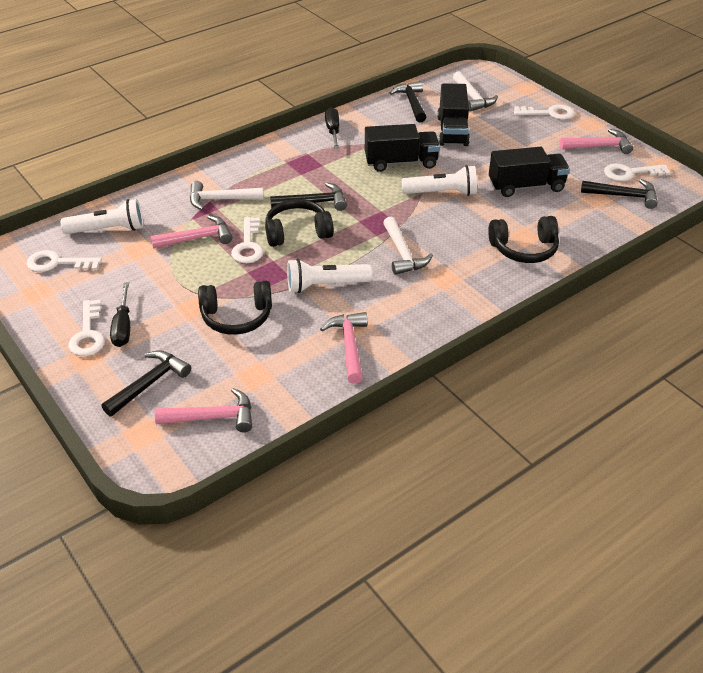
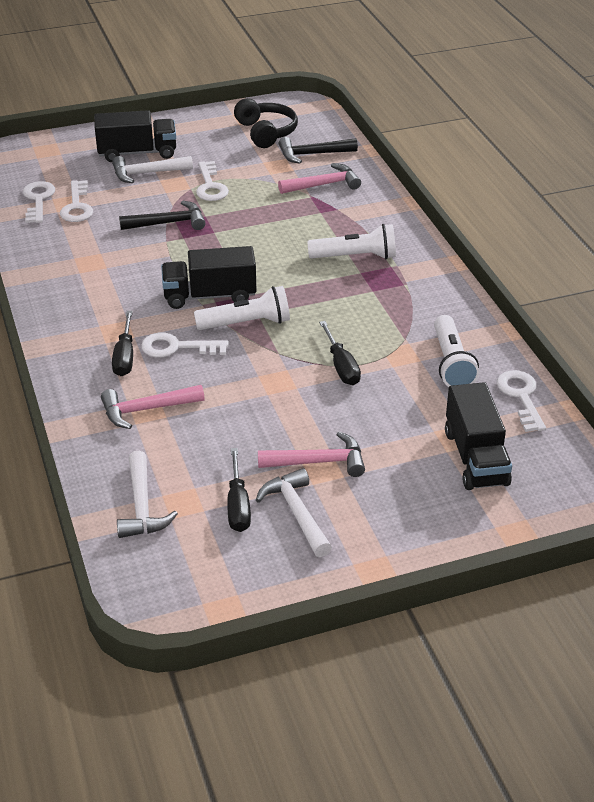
black hammer: 4 -> 2
black headphones: 3 -> 1
black screwdriver: 2 -> 3
pink hammer: 4 -> 3

